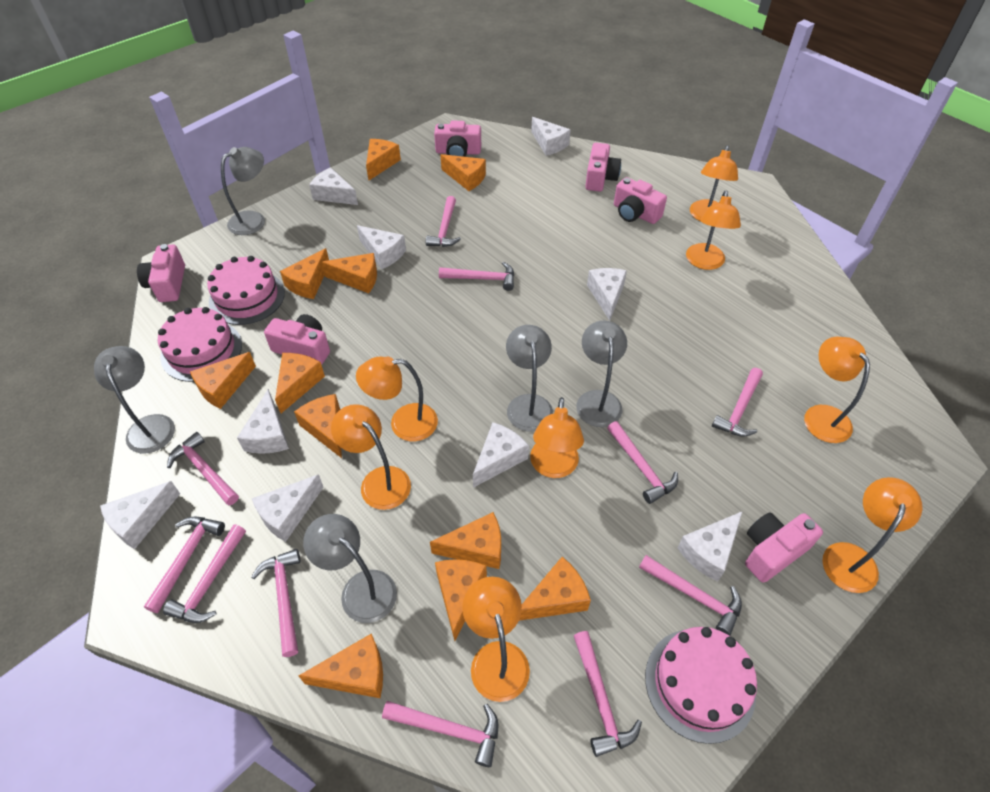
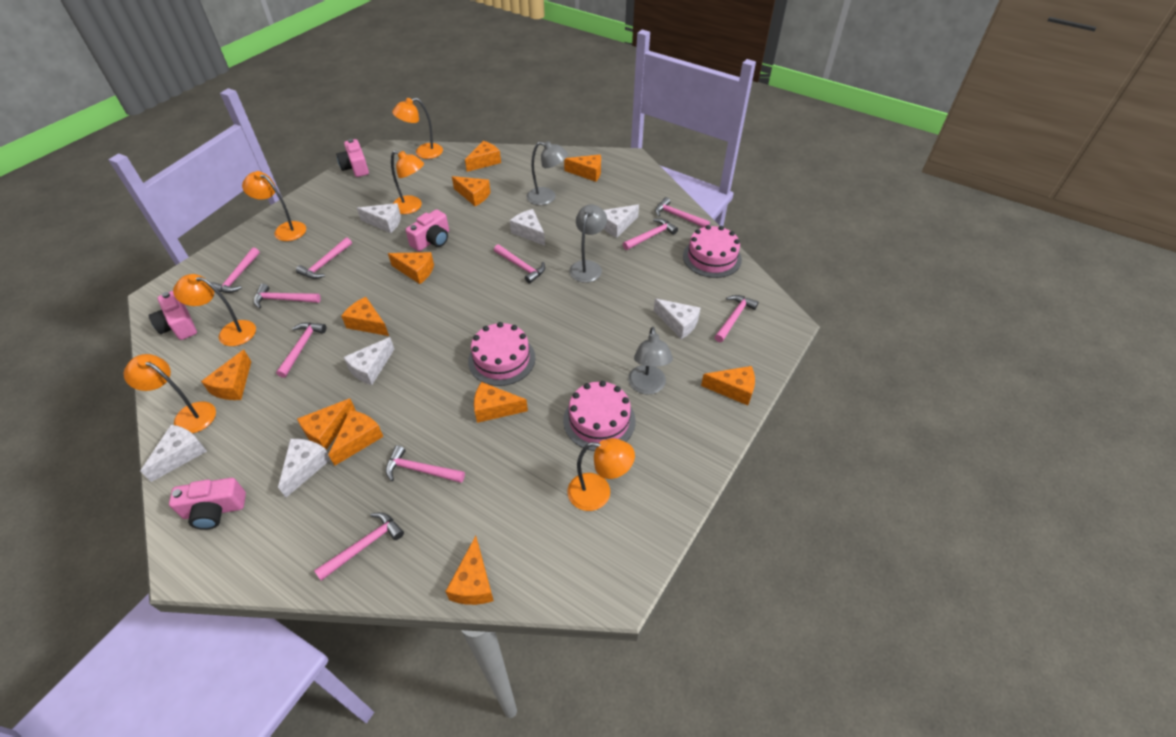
grey lamp: 5 -> 3
orange lamp: 8 -> 6
pink camera: 6 -> 4
pink hammer: 11 -> 10
white cheese: 9 -> 7

